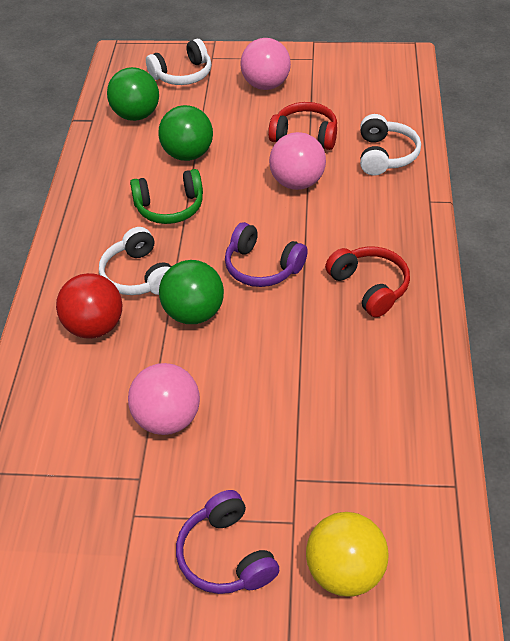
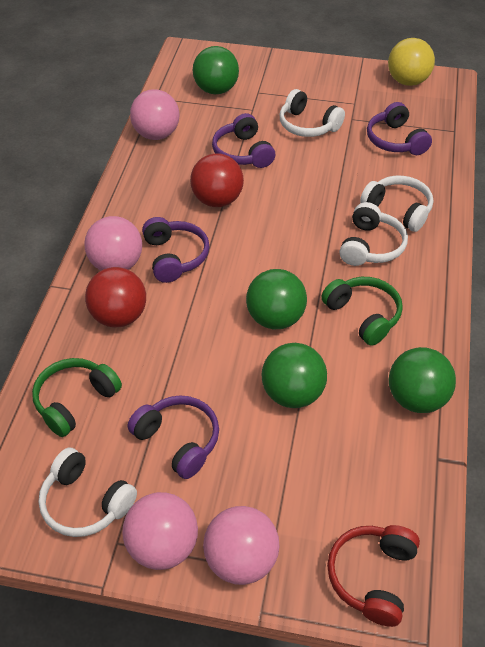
green ball: 3 -> 4
green headphones: 1 -> 2
pink ball: 3 -> 4
purple headphones: 2 -> 4
red ball: 1 -> 2
red headphones: 2 -> 1
white headphones: 3 -> 4

